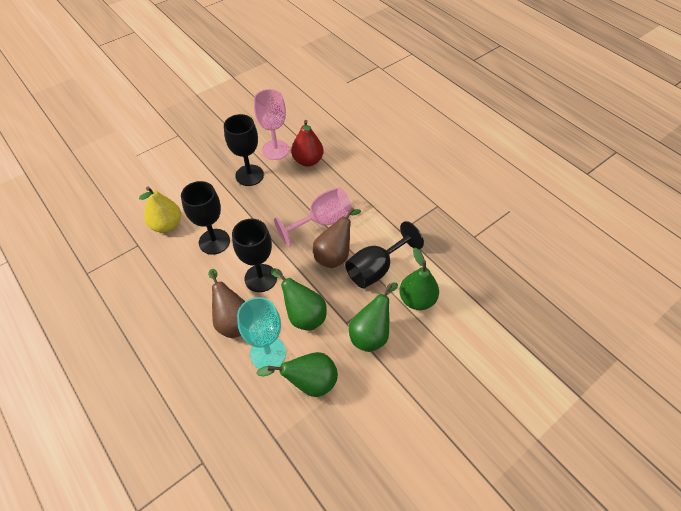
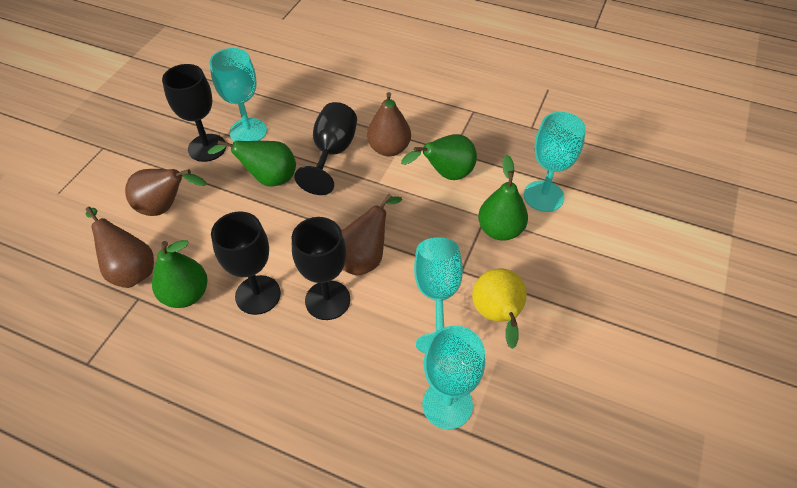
brown pear: 2 -> 4
pink goblet: 2 -> 0
red pear: 1 -> 0
turquoise goblet: 1 -> 4

